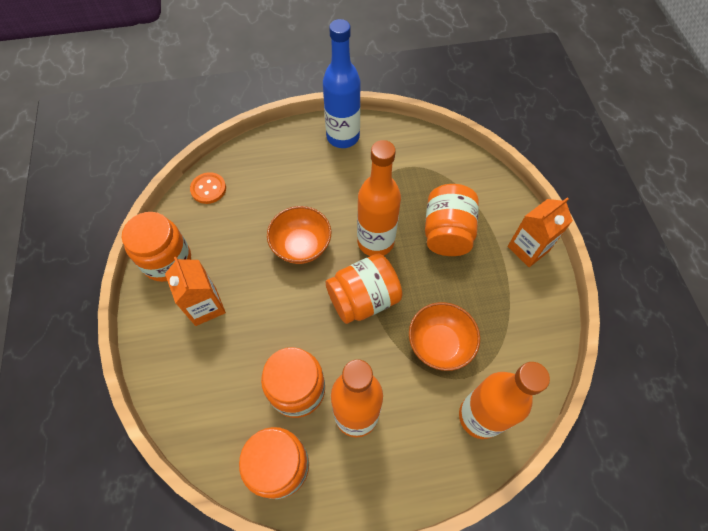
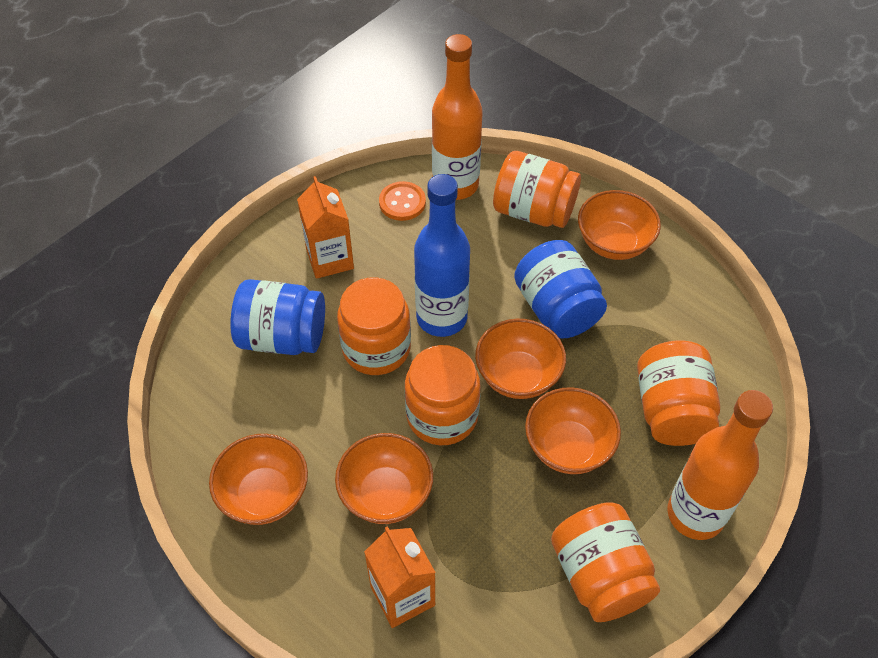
blue jar: 0 -> 2
orange bottle: 3 -> 2
orange bowl: 2 -> 5

